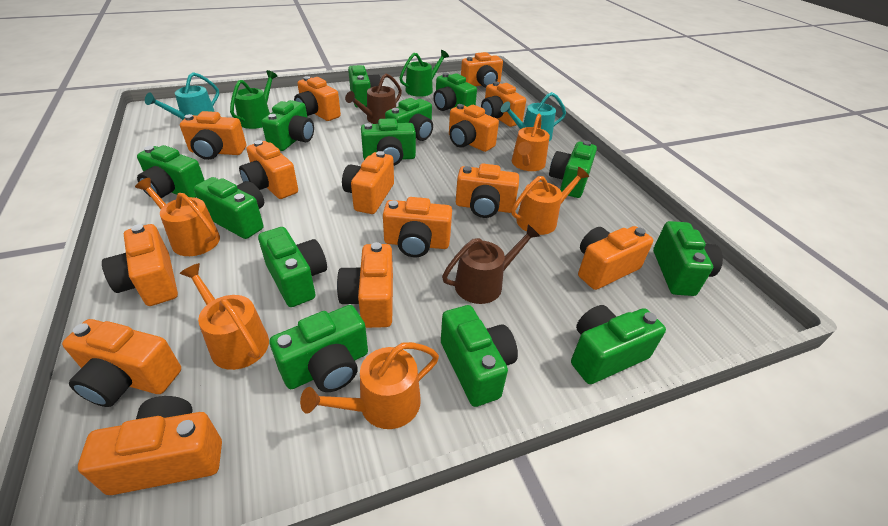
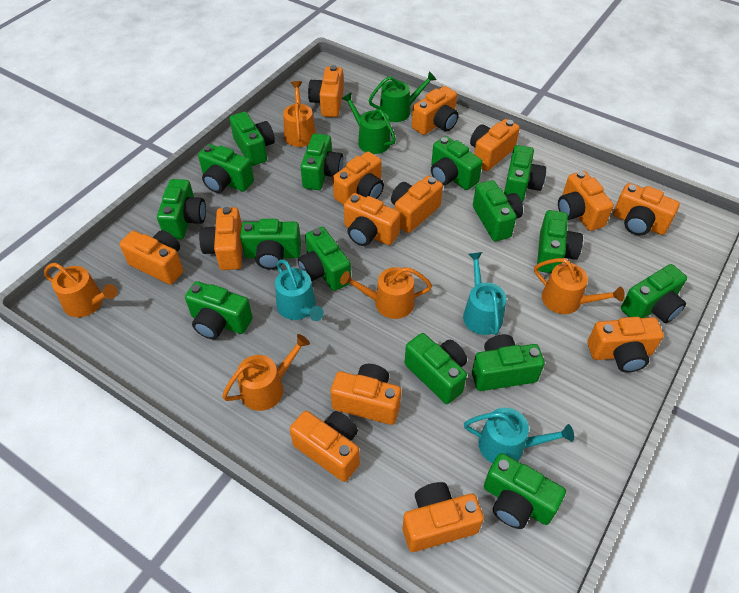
brown watering can: 2 -> 0
green camera: 13 -> 15
turquoise watering can: 2 -> 3

